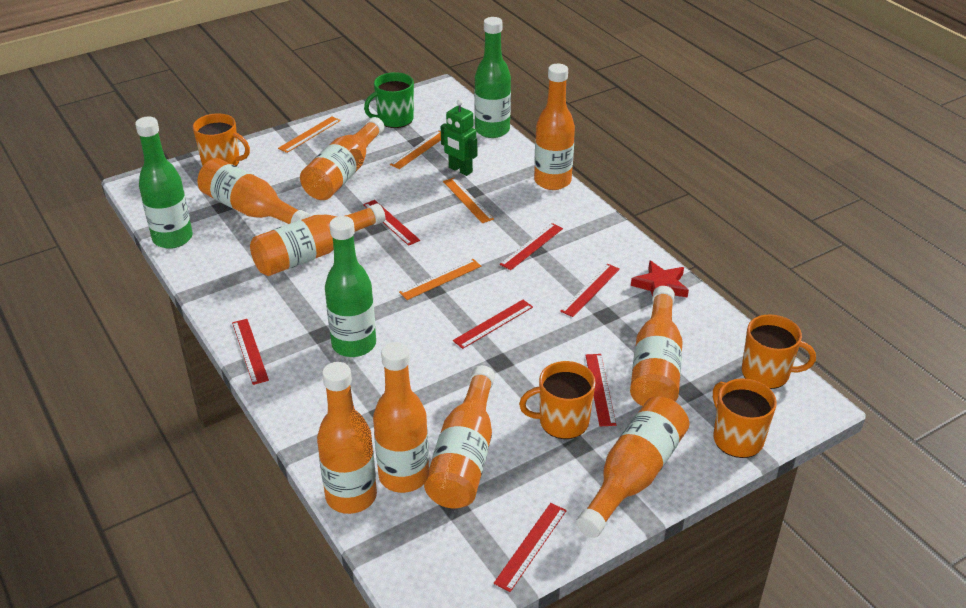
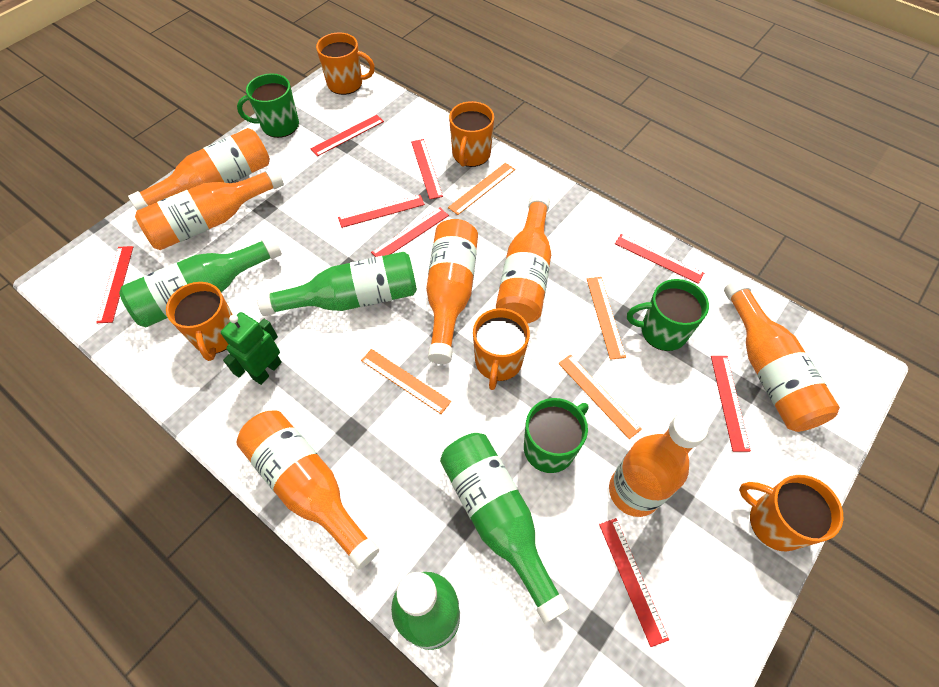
green bottle: 3 -> 4
green mug: 1 -> 3
orange bottle: 9 -> 7
orange mug: 4 -> 5
red ruler: 7 -> 8
red star: 1 -> 0

